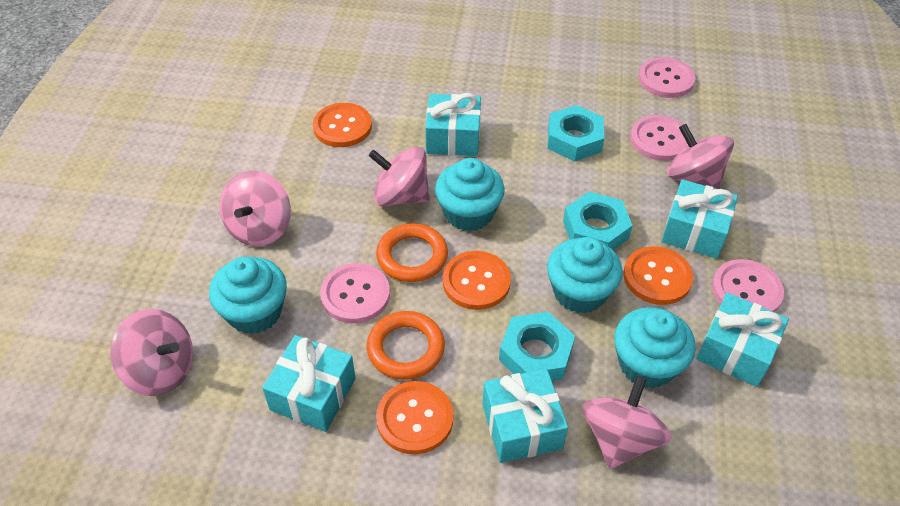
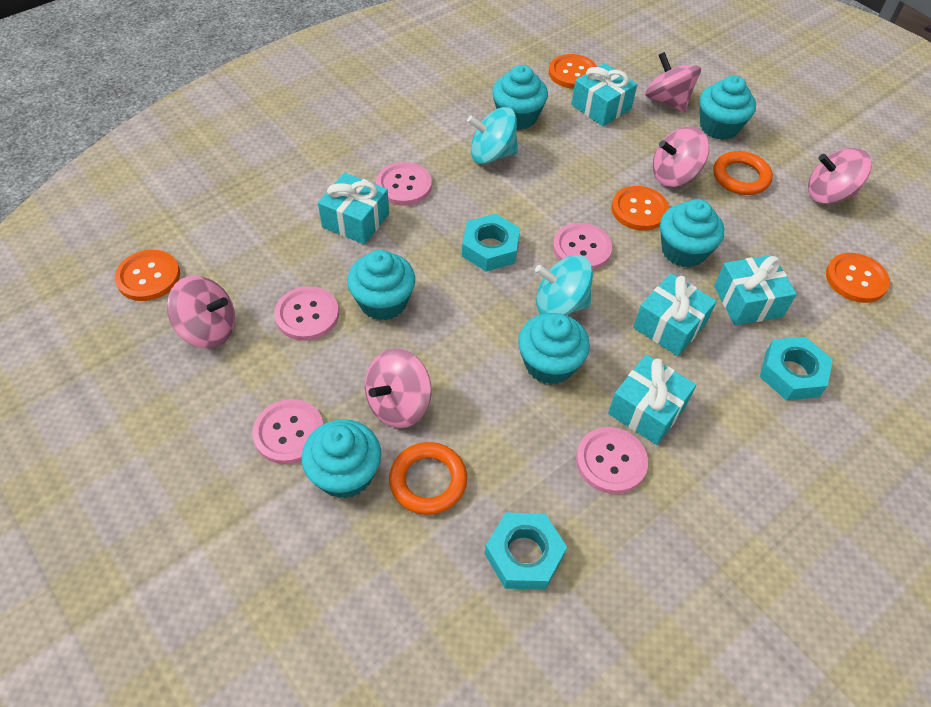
pink button: 4 -> 5
turquoise cupcake: 4 -> 6
turquoise spinning top: 0 -> 2

